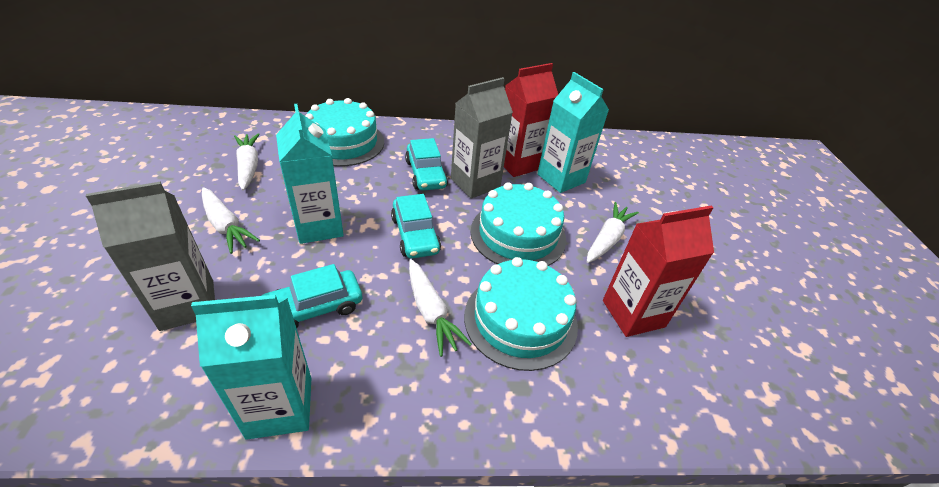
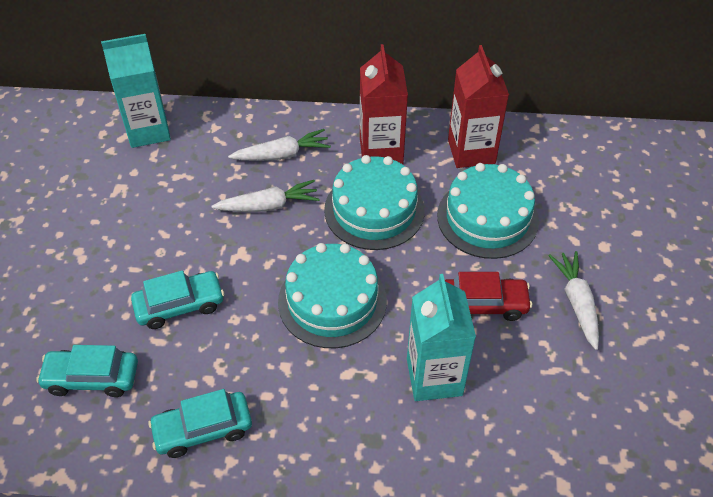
grey carton: 2 -> 0
red car: 0 -> 1
turquoise carton: 3 -> 2
white carrot: 4 -> 3

